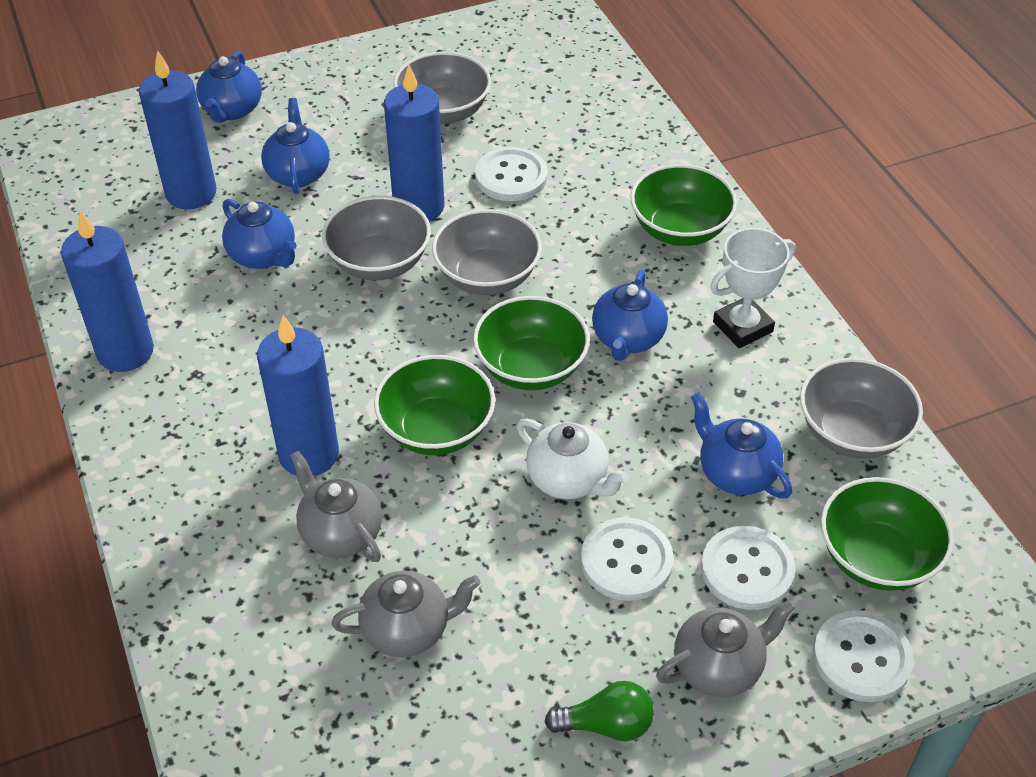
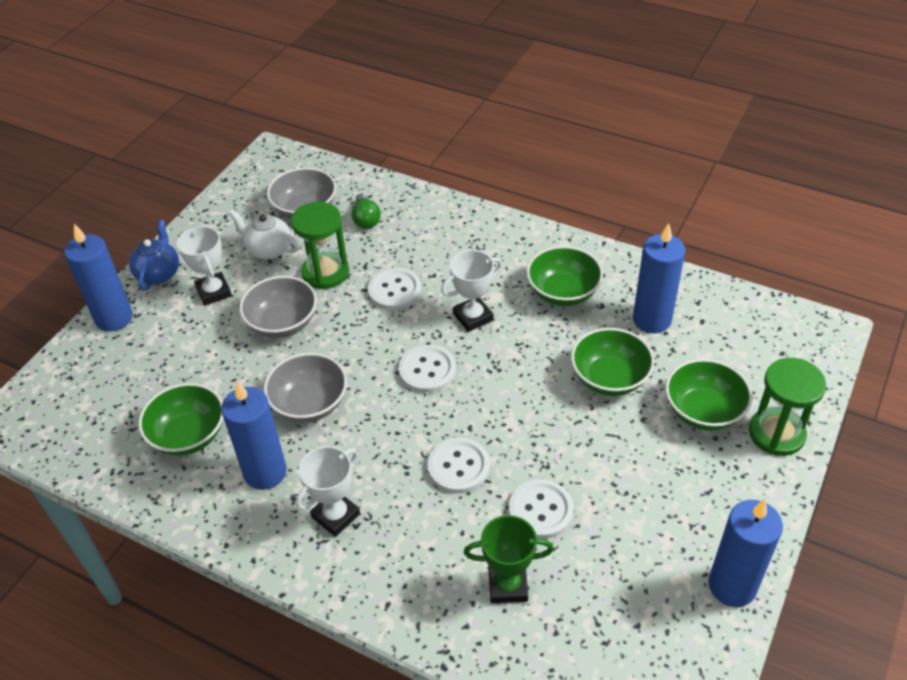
blue teapot: 5 -> 1
green hourglass: 0 -> 2
green trophy: 0 -> 1
grey bowl: 4 -> 3
grey teapot: 3 -> 0
white trophy: 1 -> 3

